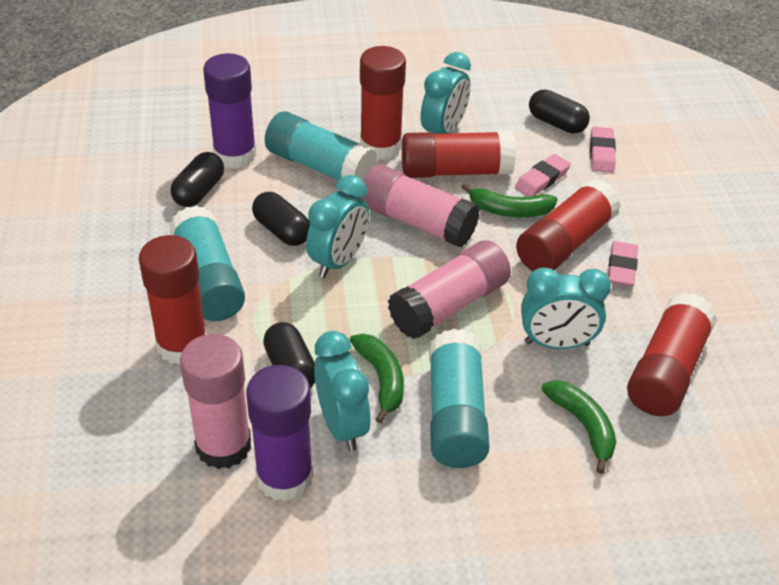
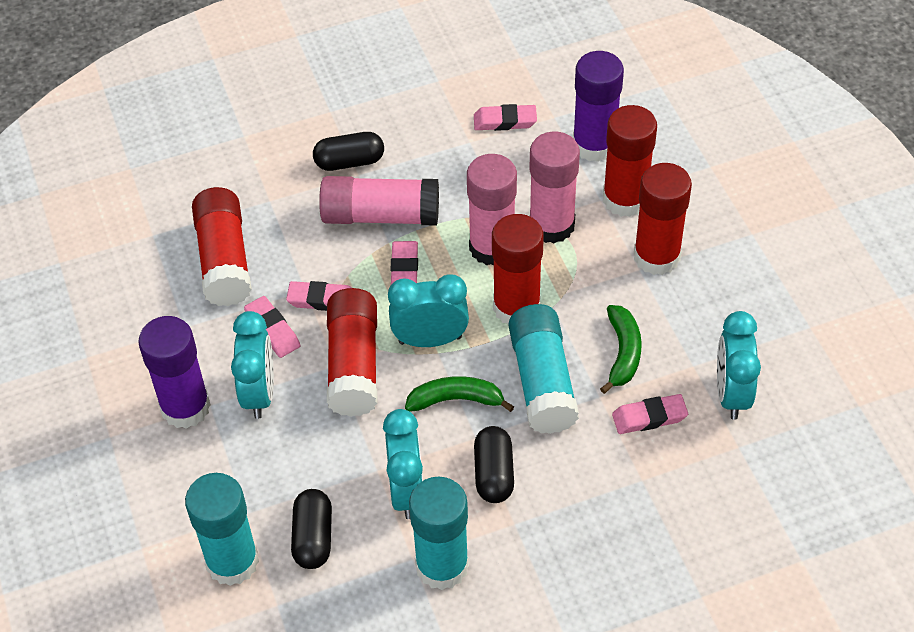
black capsule: 4 -> 3
green banana: 3 -> 2
pink eraser: 3 -> 5

